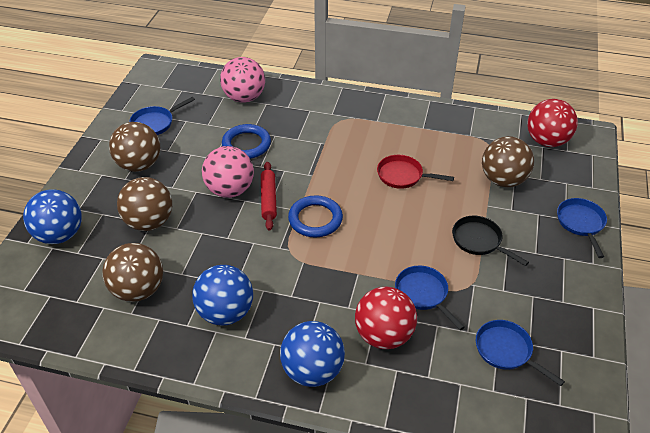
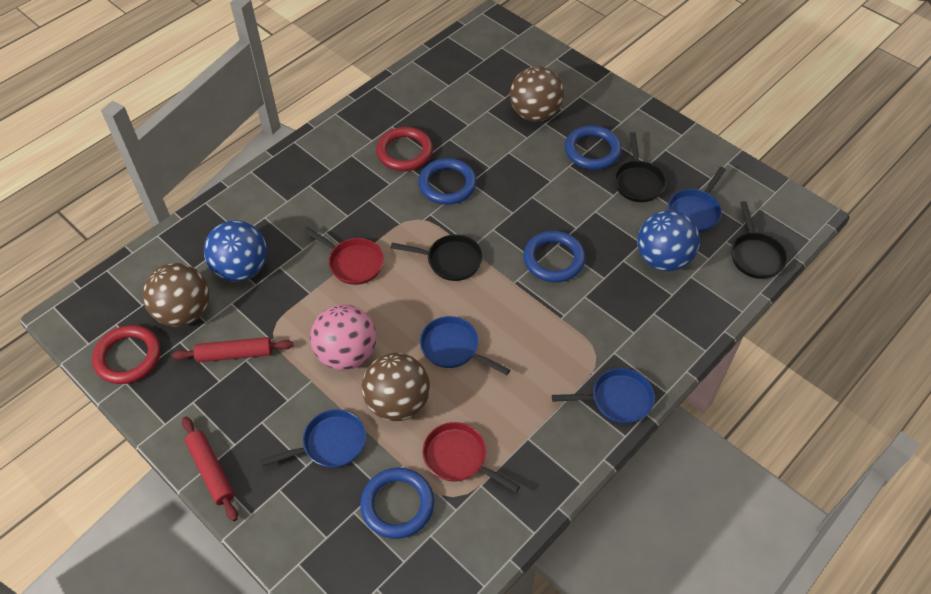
black pan: 1 -> 3
blue ball: 3 -> 2
blue ring: 2 -> 4
brown ball: 4 -> 3
pink ball: 2 -> 1
red ball: 2 -> 0
red pan: 1 -> 2
red ring: 0 -> 2
red rolling pin: 1 -> 2

